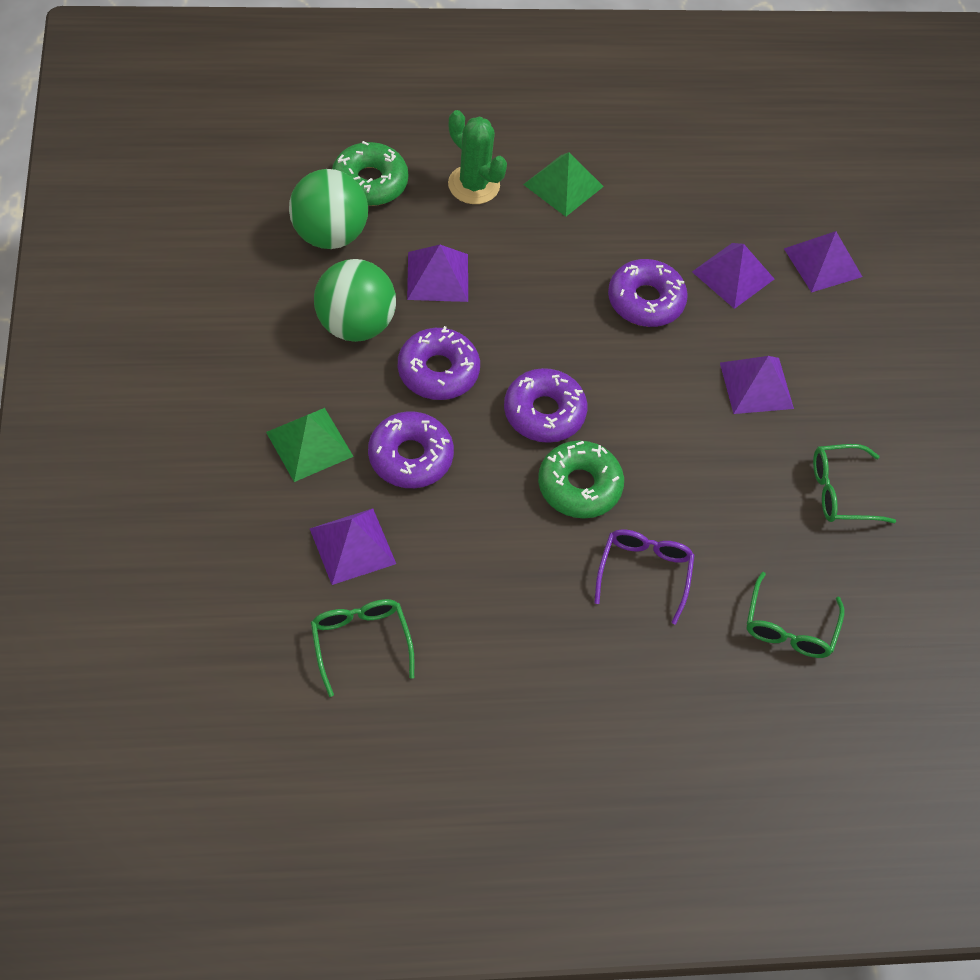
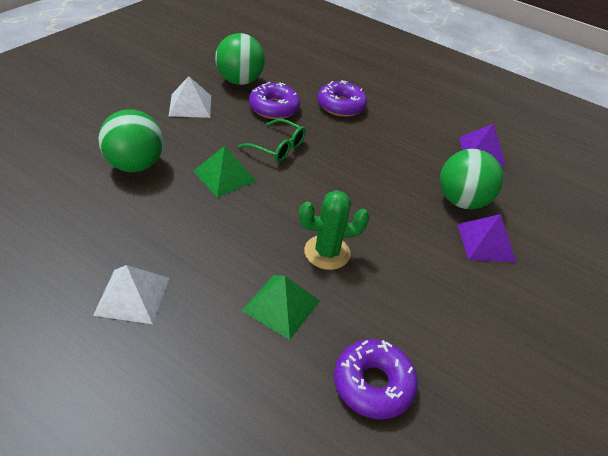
green ball: 2 -> 3
green donut: 2 -> 0
green glasses: 3 -> 1
purple donut: 4 -> 3
purple glasses: 1 -> 0
purple pyramid: 5 -> 2
white pyramid: 0 -> 2

